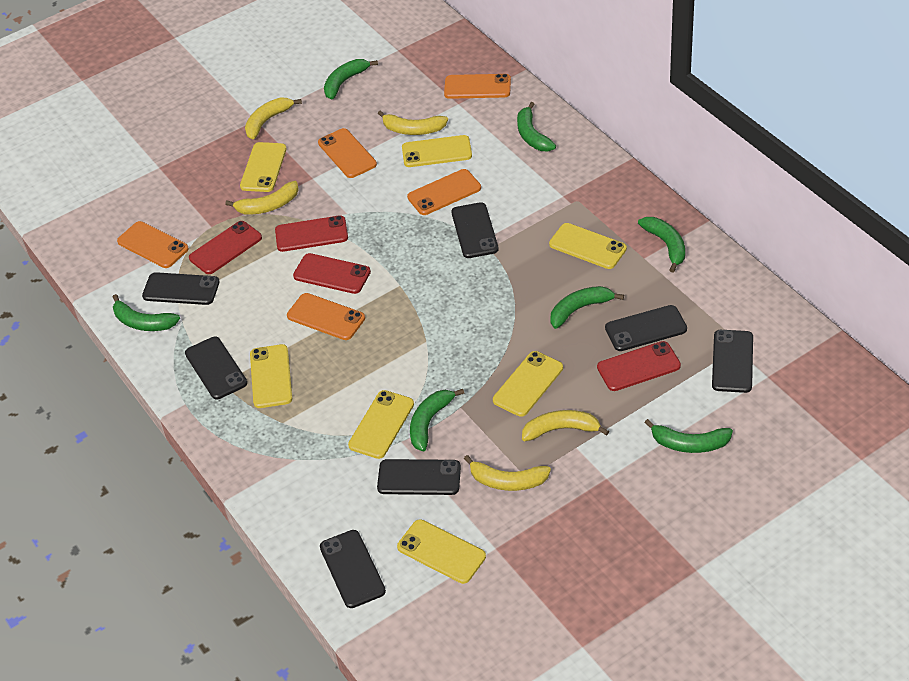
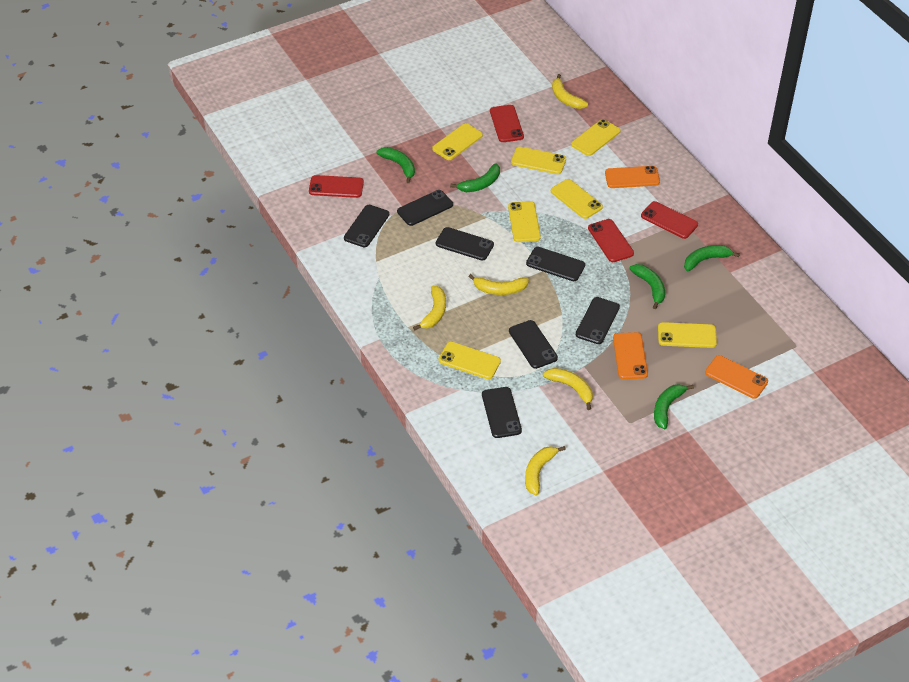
green banana: 7 -> 5
orange phone: 5 -> 3

